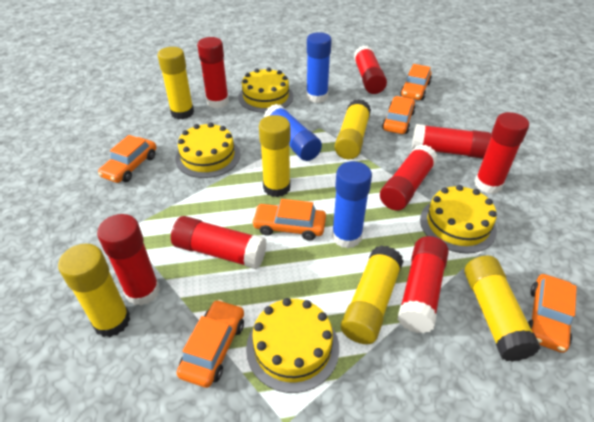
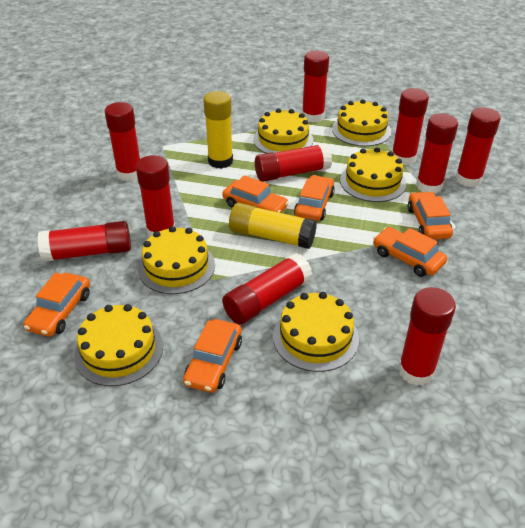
blue glue stick: 3 -> 0
red glue stick: 8 -> 10
yellow cake: 4 -> 6
yellow glue stick: 6 -> 2

